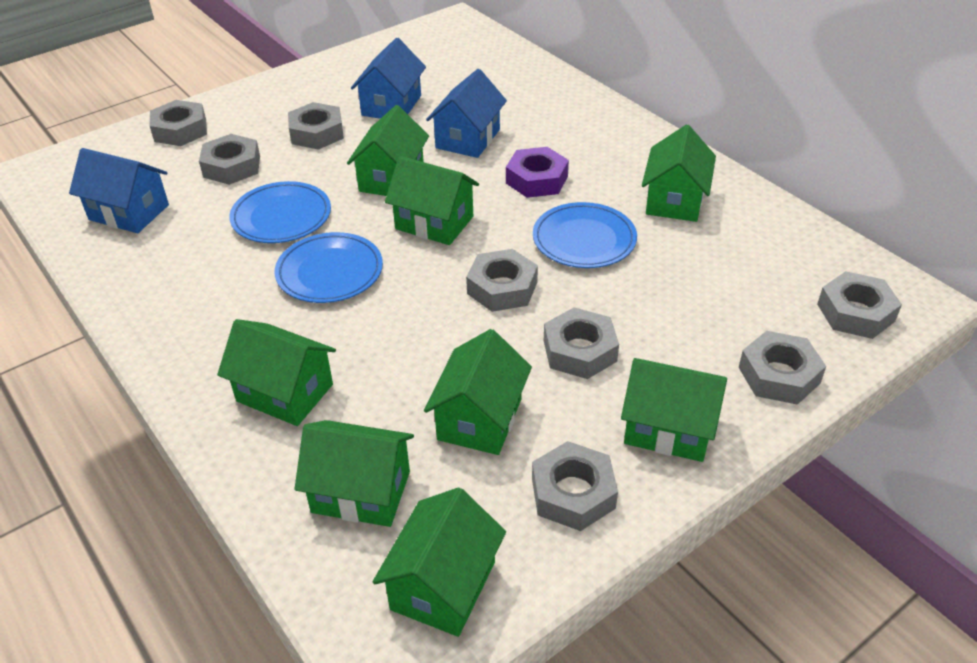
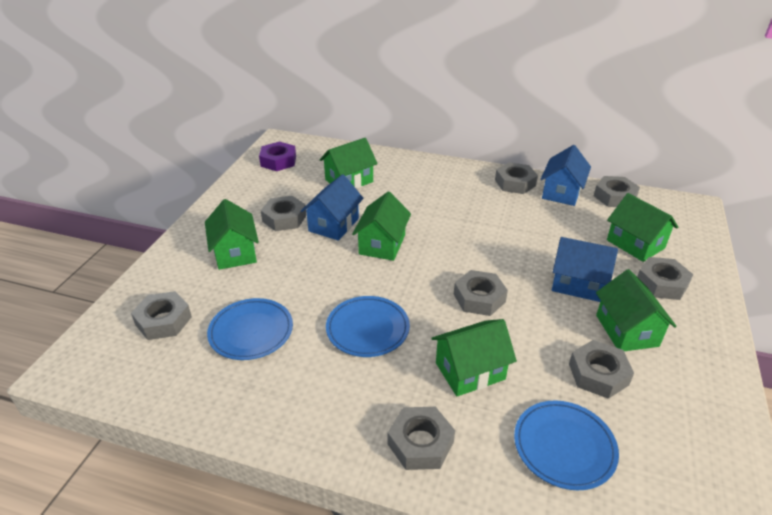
green house: 8 -> 6

